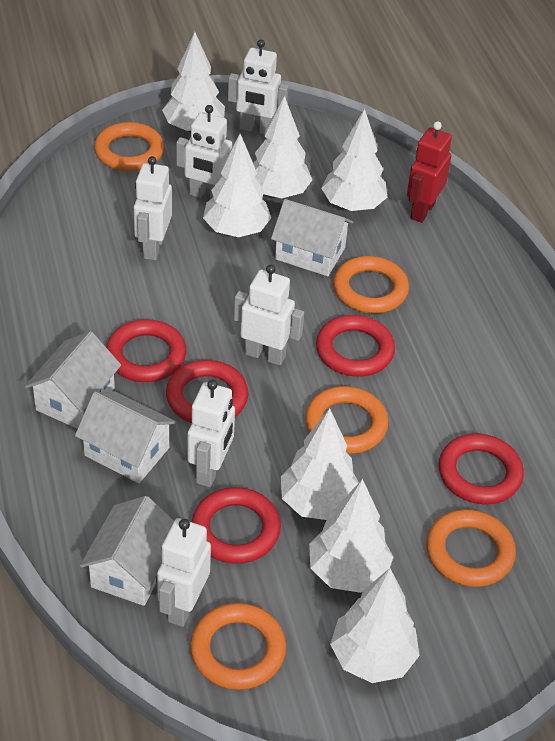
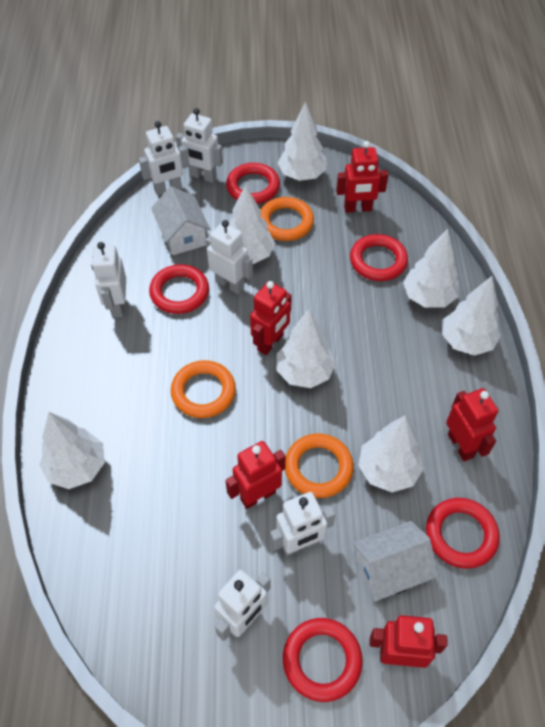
orange ring: 5 -> 3
red robot: 1 -> 5
white house: 4 -> 2

